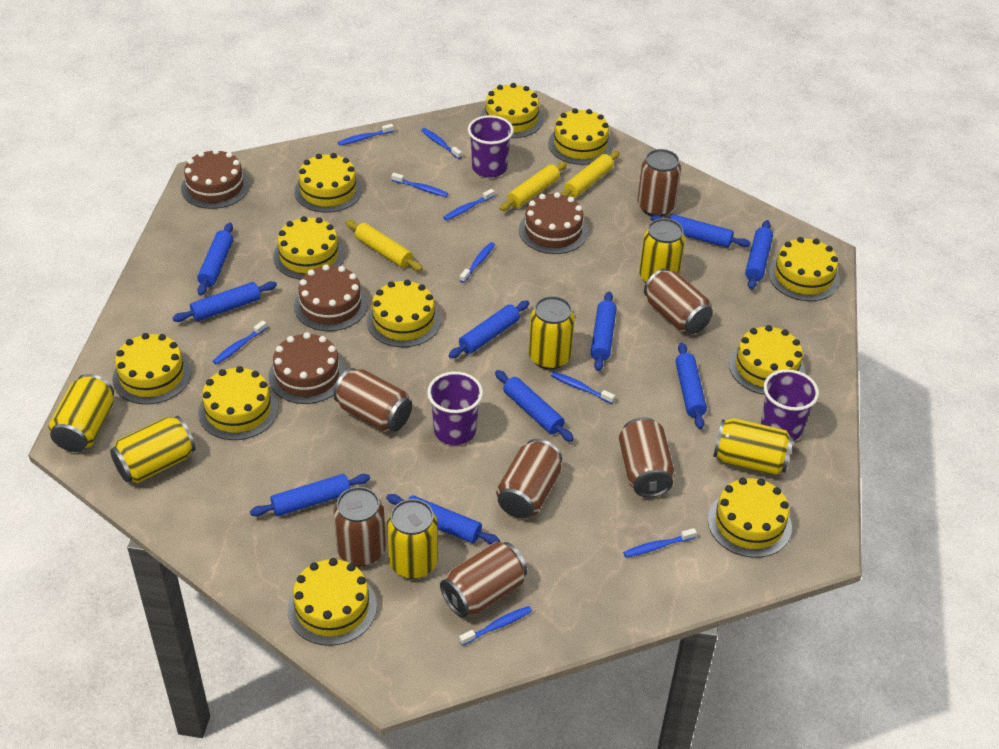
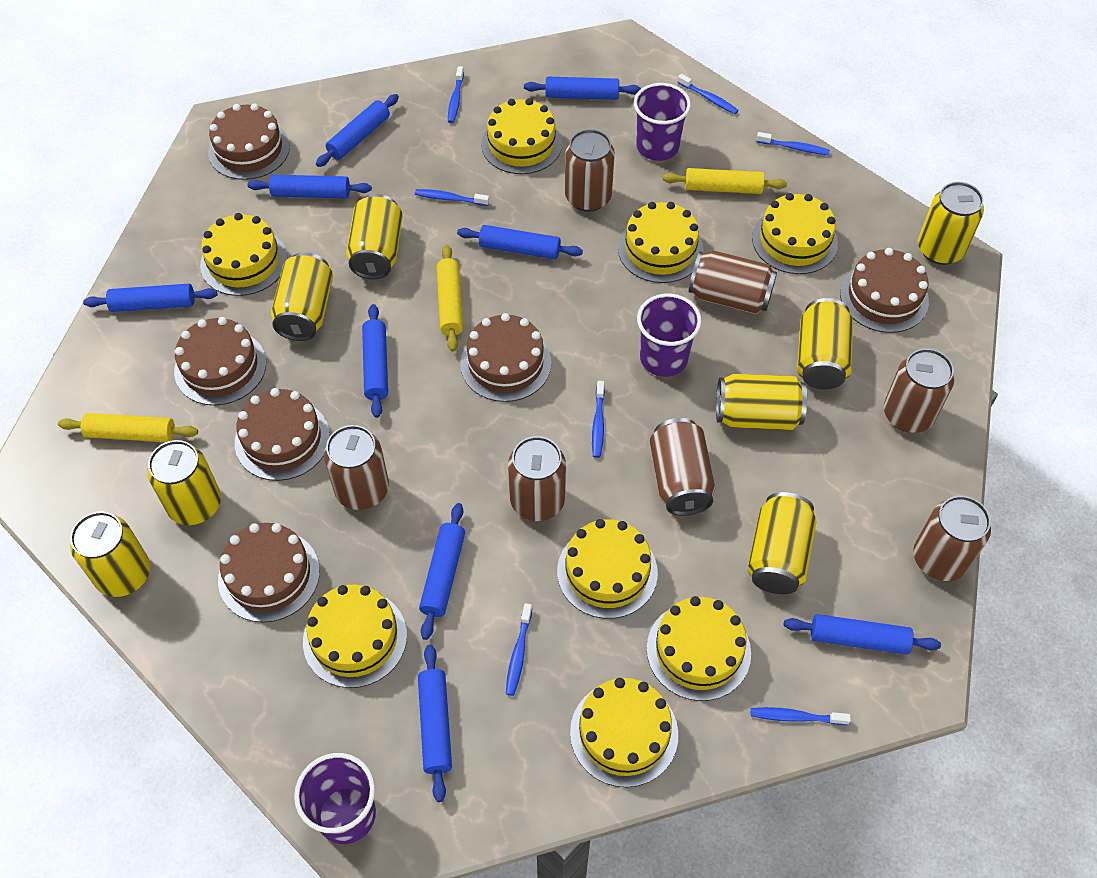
blue rolling pin: 10 -> 9
blue toothbrush: 9 -> 7
brown cake: 4 -> 6
yellow cake: 11 -> 8
yellow can: 6 -> 8

